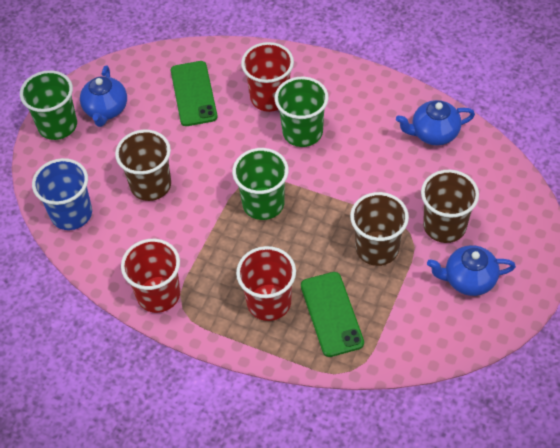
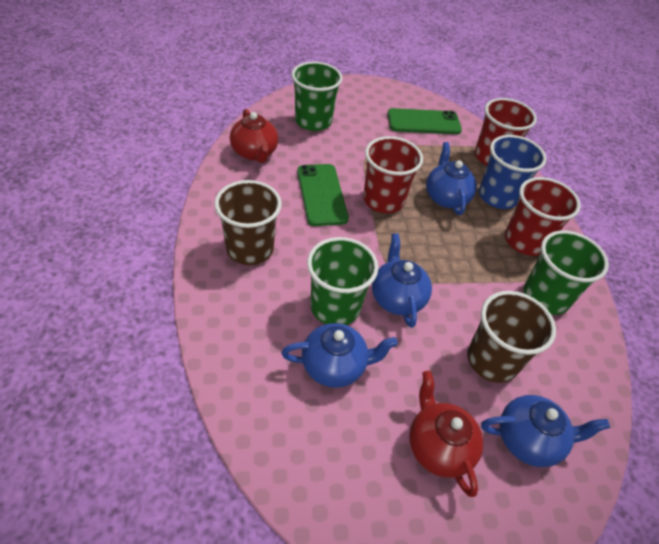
blue teapot: 3 -> 4
brown cup: 3 -> 2
red teapot: 0 -> 2

